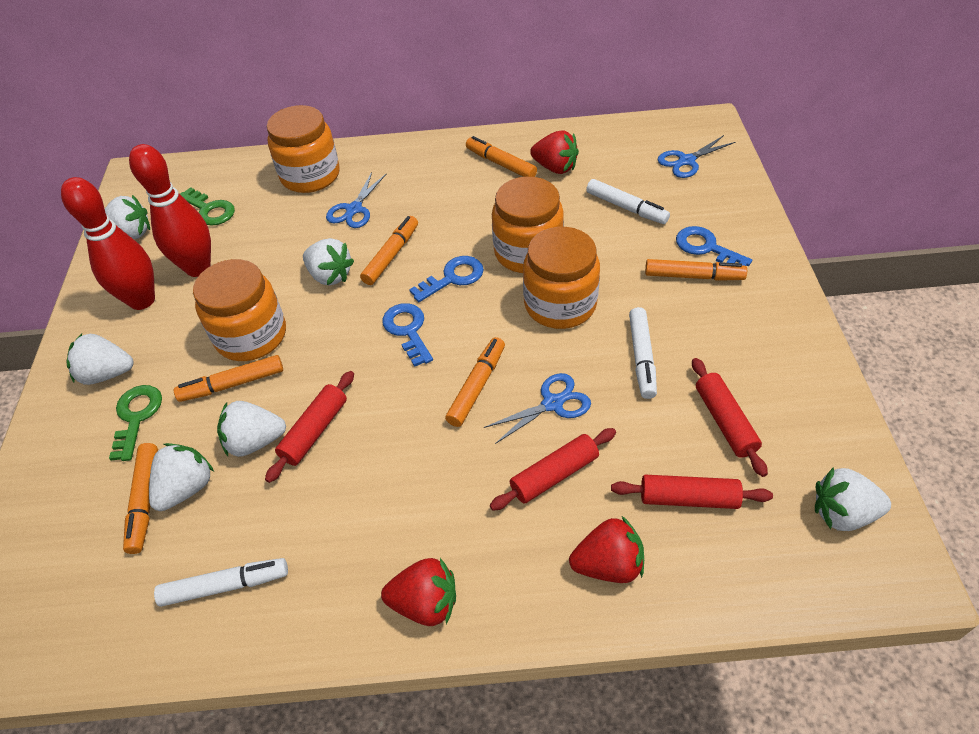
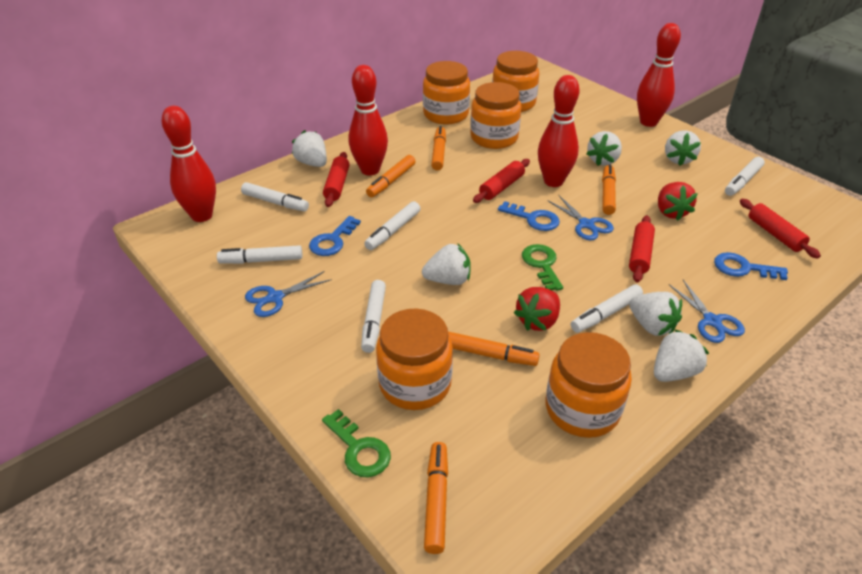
orange jar: 4 -> 5
orange marker: 6 -> 5
red bowling pin: 2 -> 4
red strawberry: 3 -> 2
white marker: 3 -> 6

